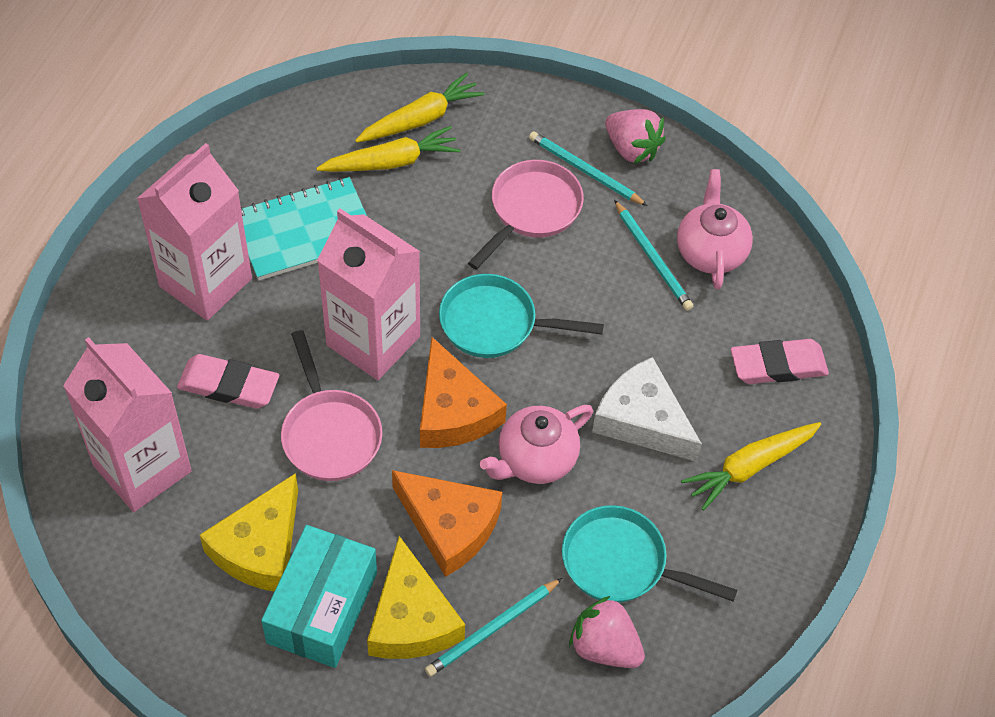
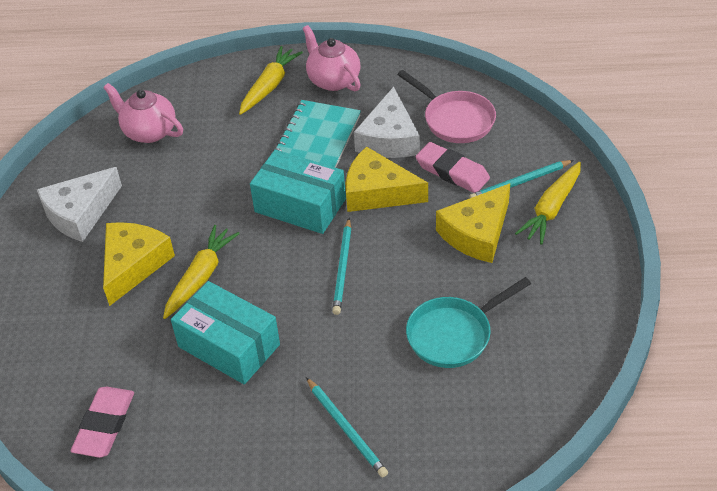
orange cheese: 2 -> 0
pink carton: 3 -> 0
pink pan: 2 -> 1
pink strawberry: 2 -> 0
turquoise box: 1 -> 2
turquoise pan: 2 -> 1
white cheese: 1 -> 2
yellow cheese: 2 -> 3

